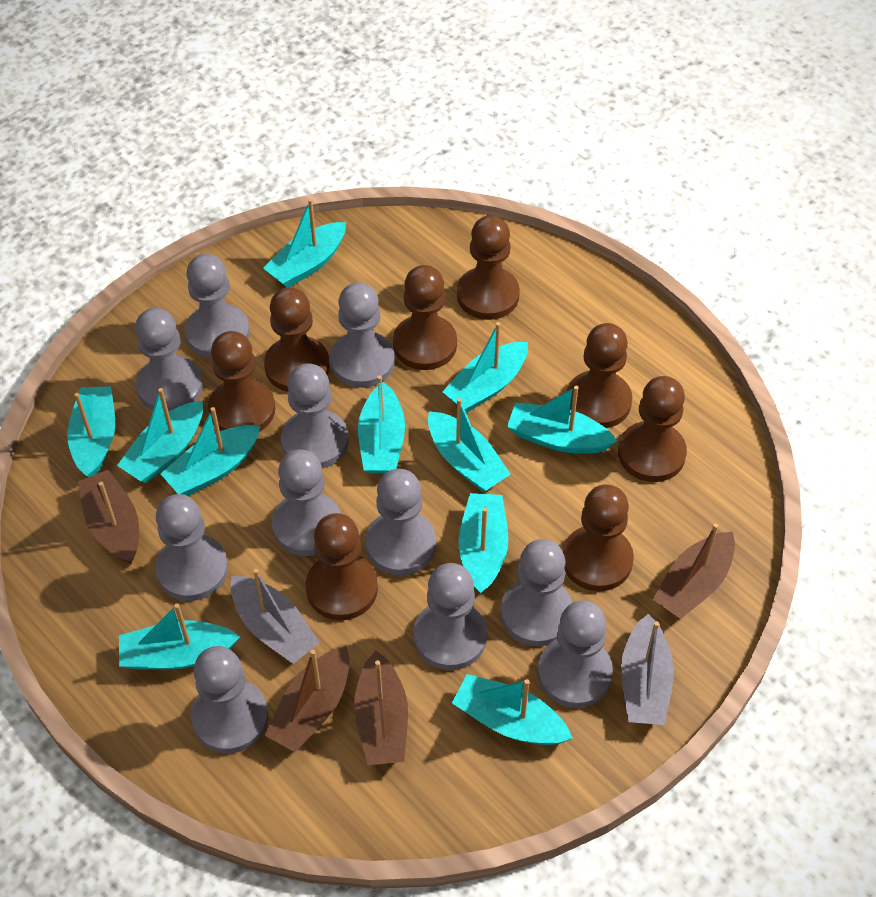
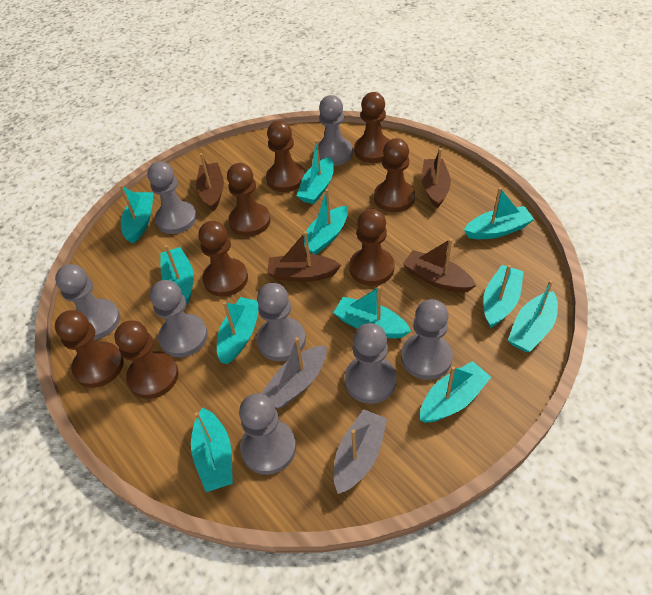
grey pawn: 11 -> 8

